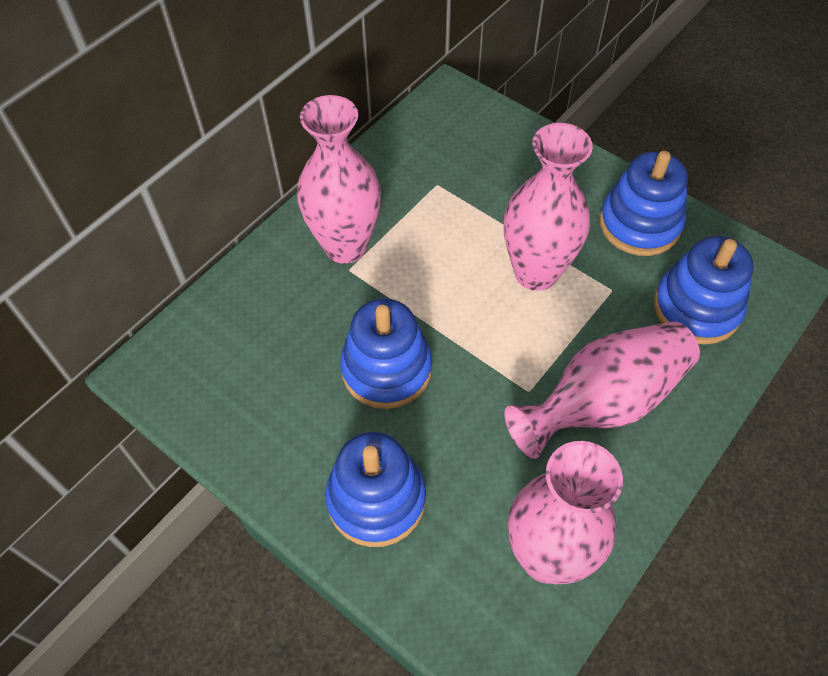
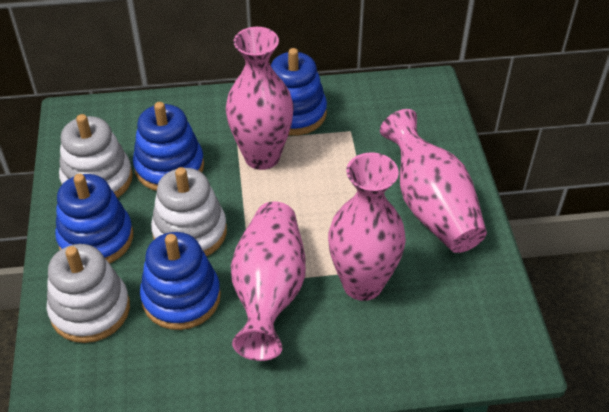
white stacking toy: 0 -> 3

